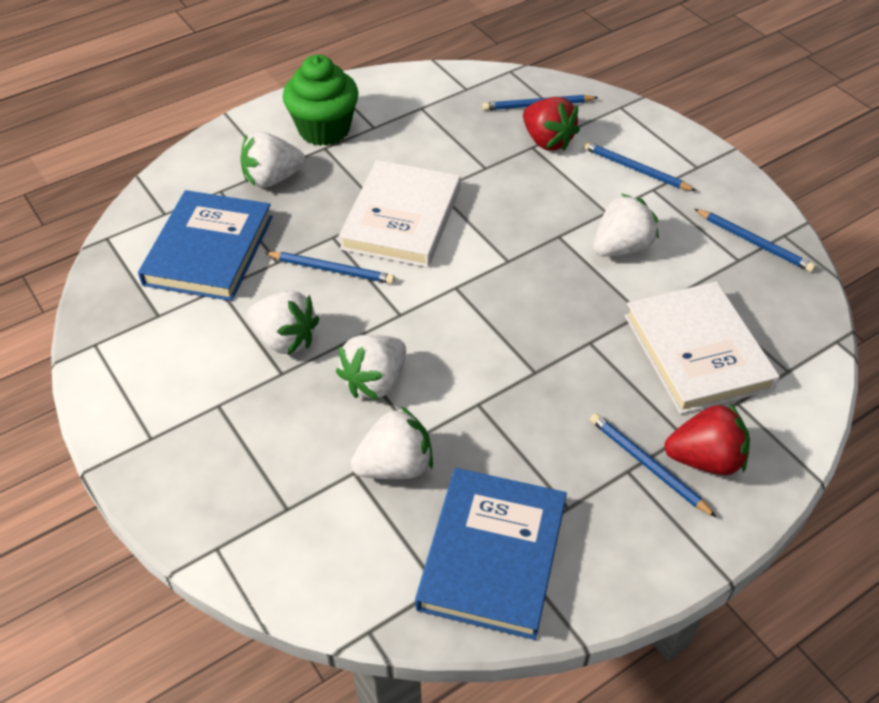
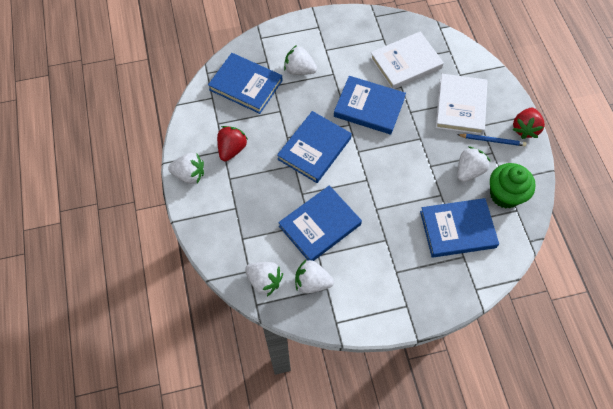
blue book: 2 -> 5
blue pencil: 5 -> 1

